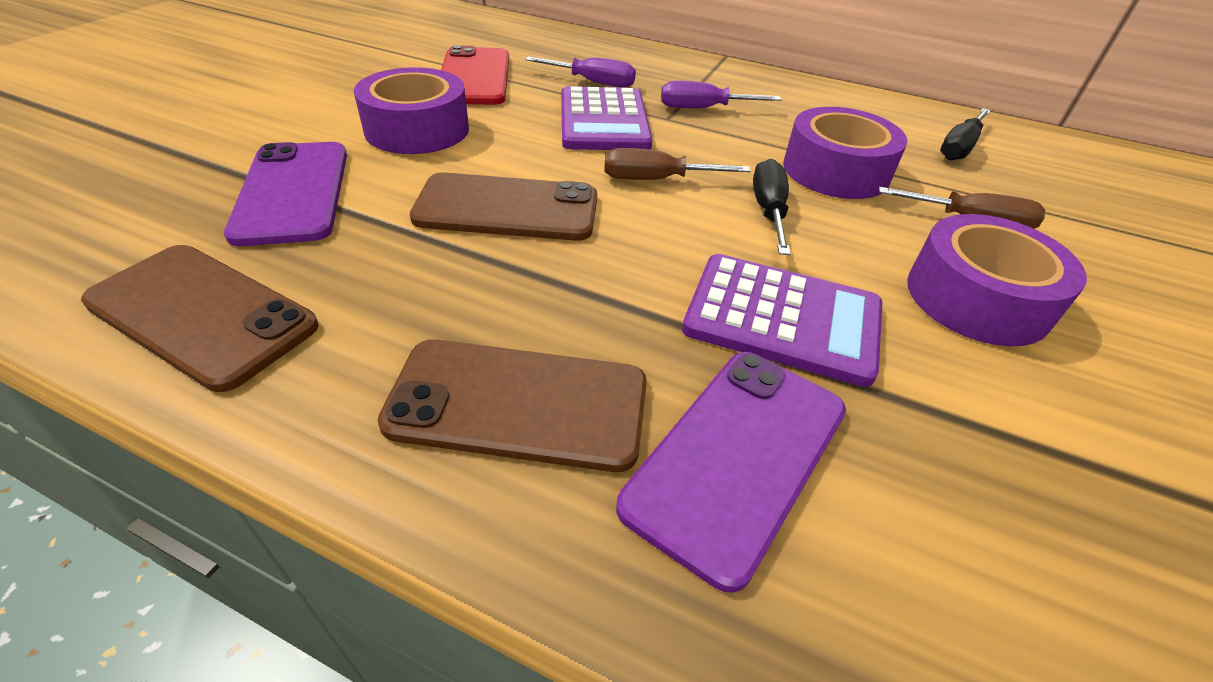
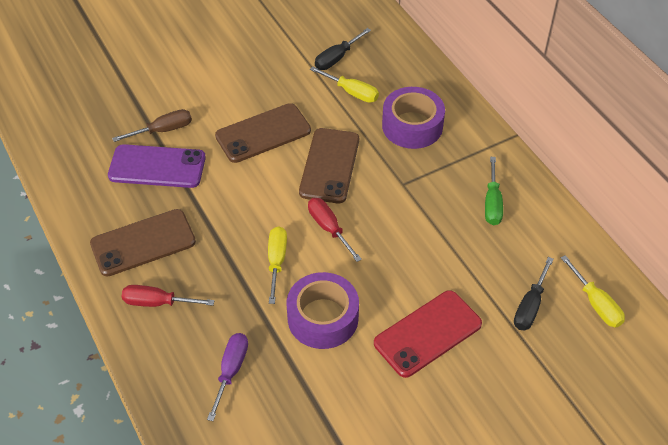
brown screwdriver: 2 -> 1
green screwdriver: 0 -> 1
purple calculator: 2 -> 0
purple phone: 2 -> 1
purple screwdriver: 2 -> 1
purple tape: 3 -> 2
red screwdriver: 0 -> 2
yellow screwdriver: 0 -> 3

